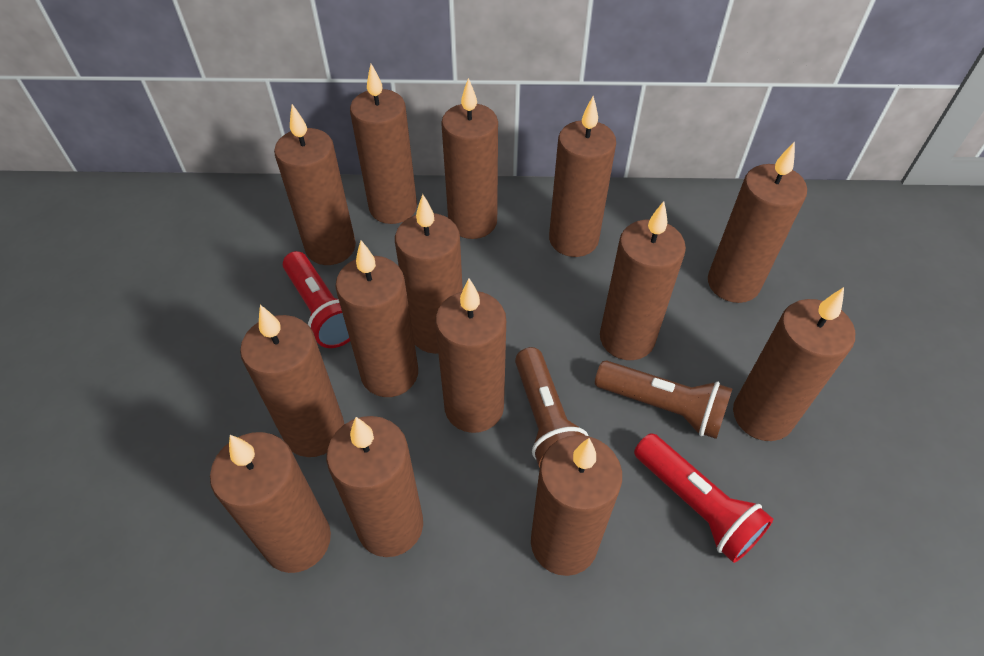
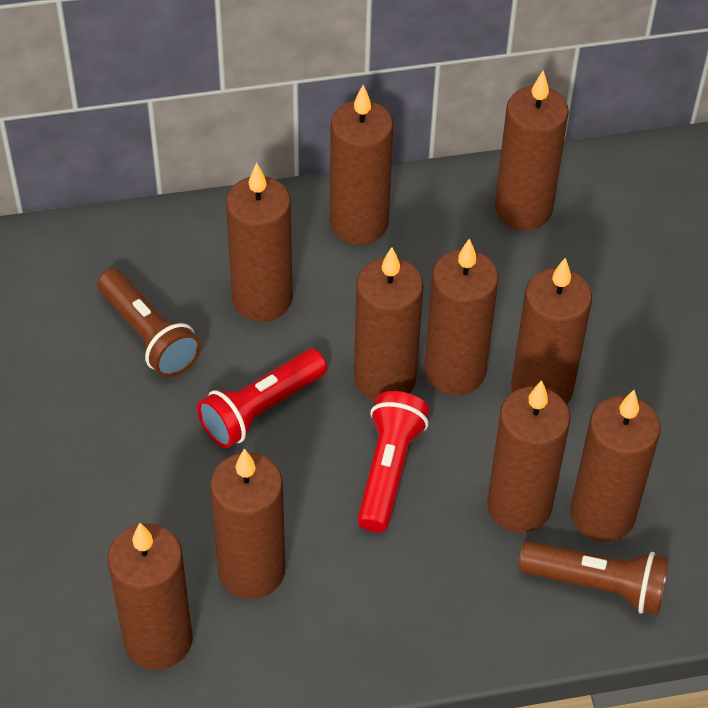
brown candle: 14 -> 10

